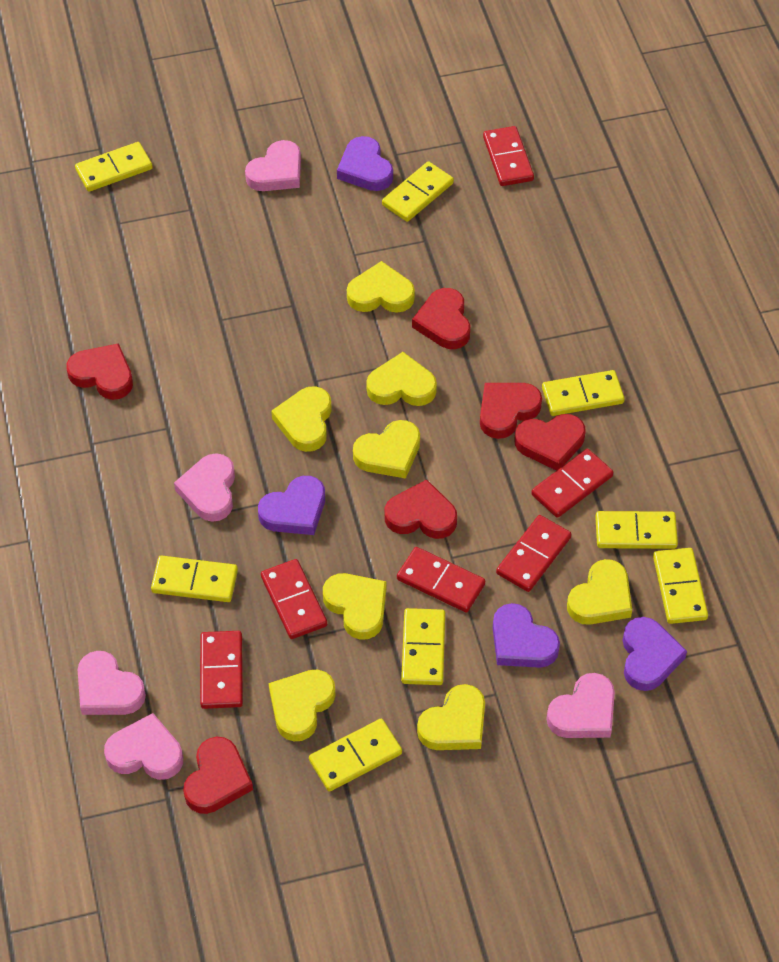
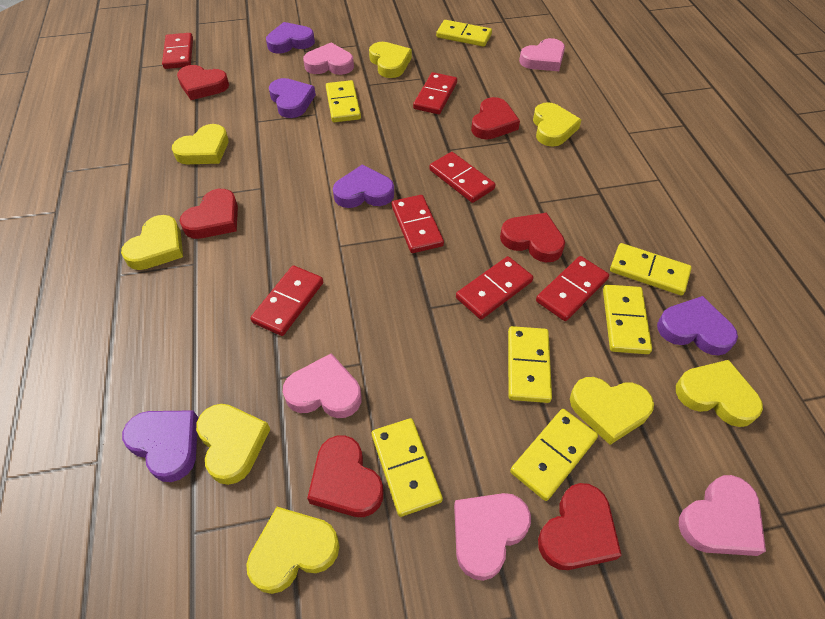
purple heart: 4 -> 5
red domino: 6 -> 7
yellow domino: 8 -> 7

